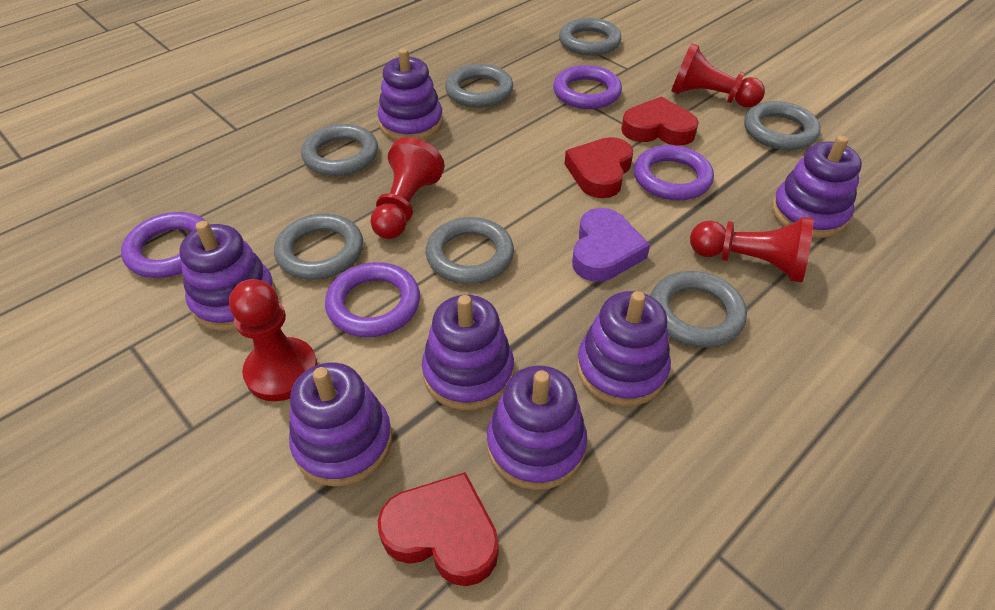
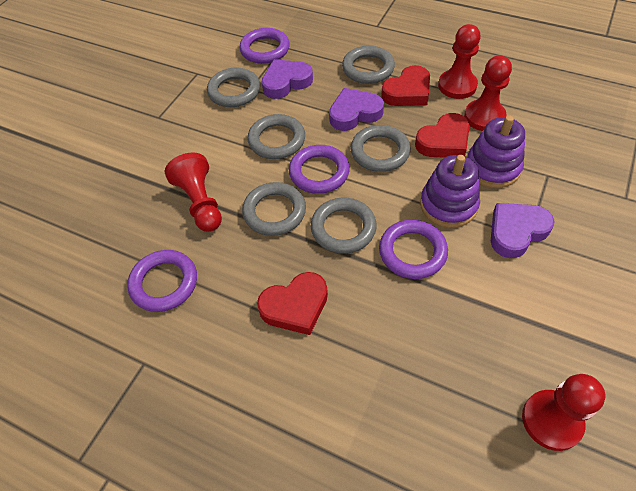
grey ring: 7 -> 6
purple heart: 1 -> 3
purple stacking toy: 7 -> 2

